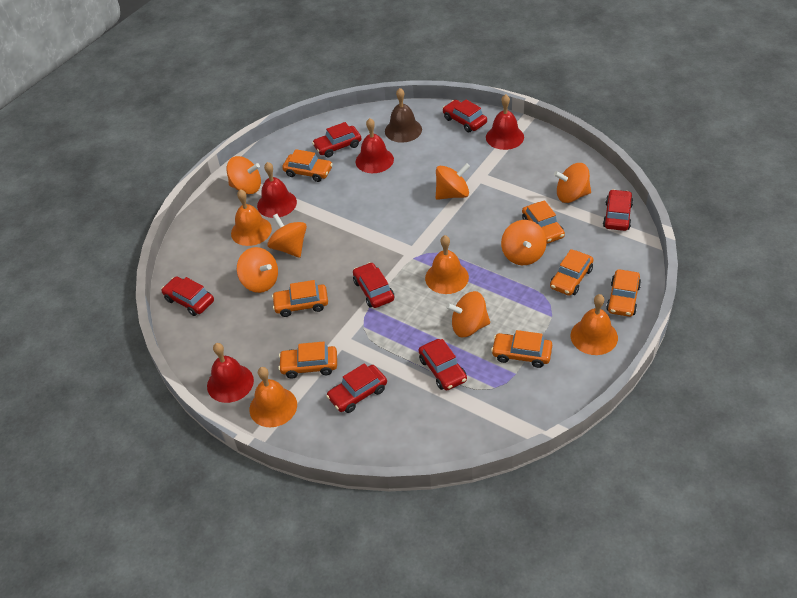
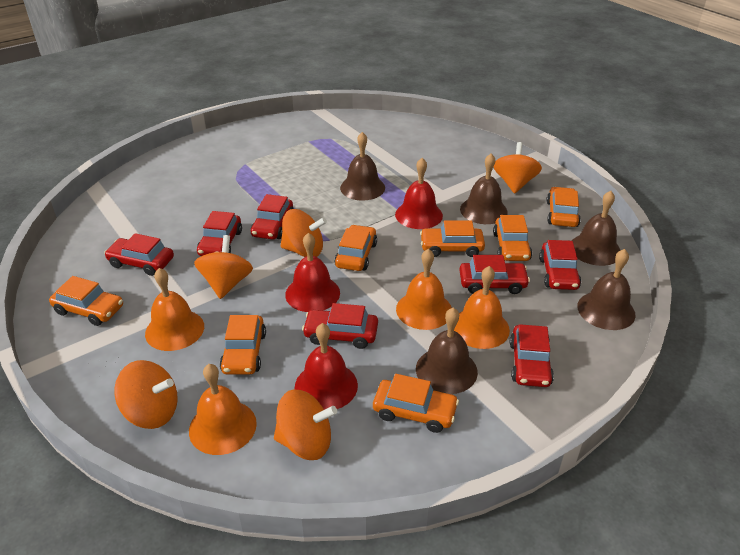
brown bell: 1 -> 5
orange spinning top: 7 -> 5
red bell: 4 -> 3

